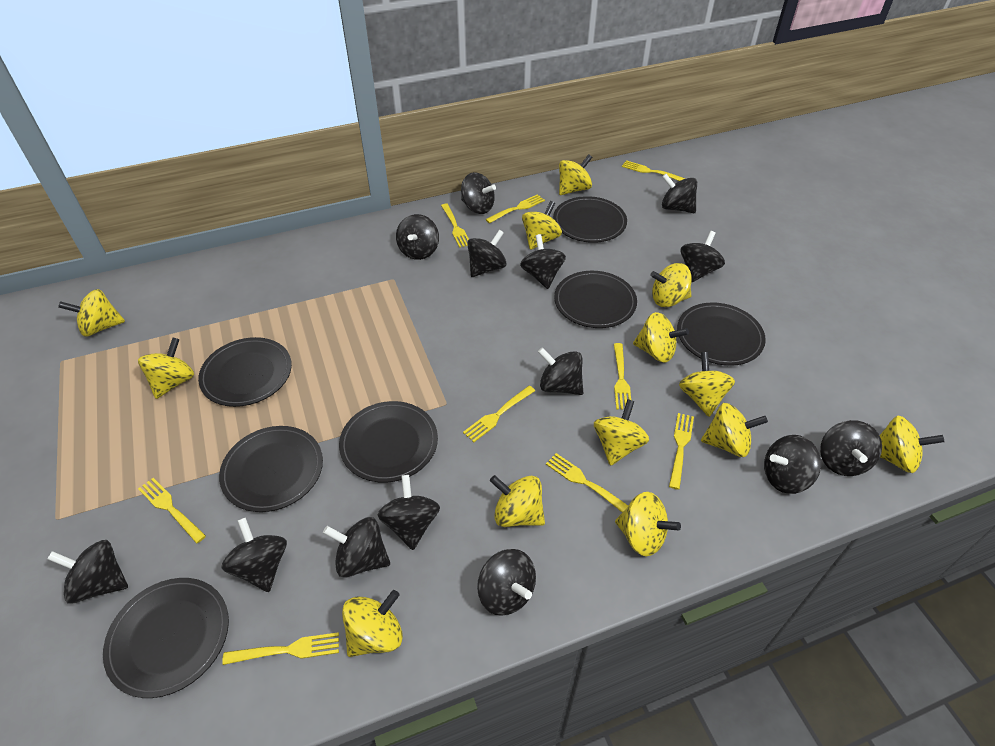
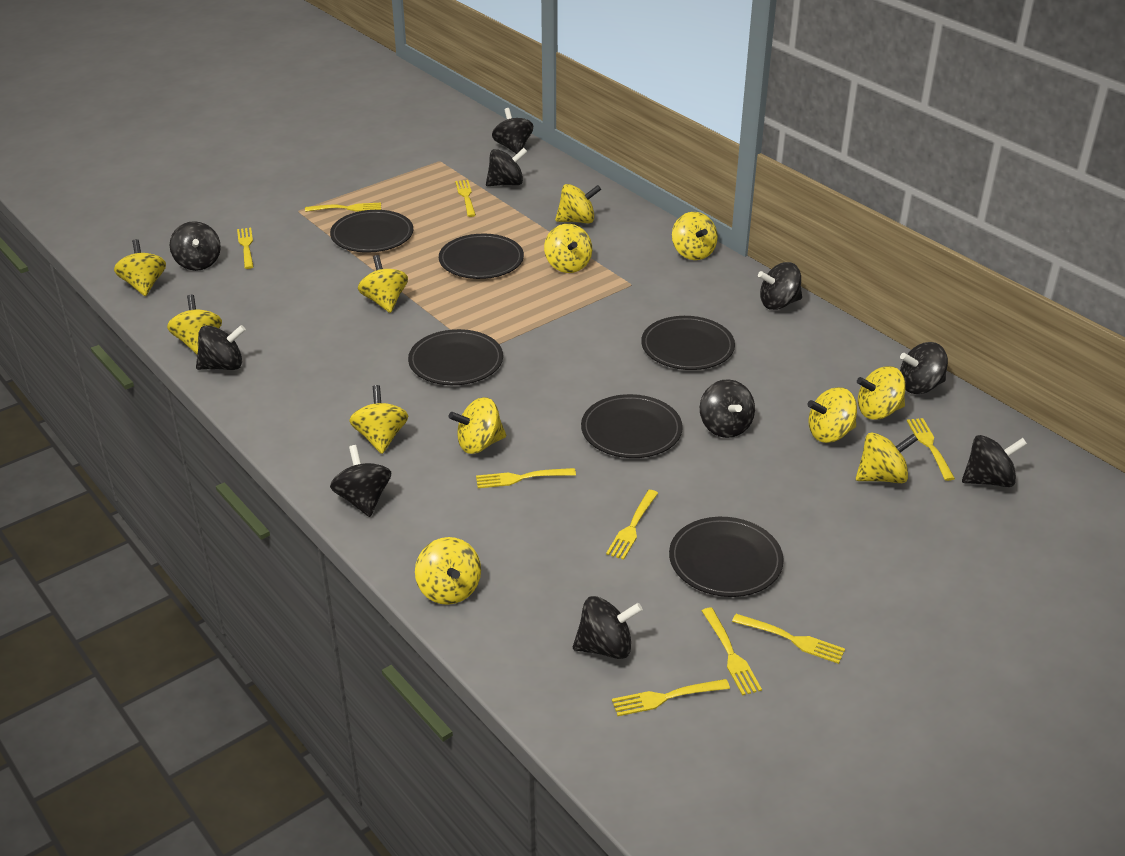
black plate: 7 -> 6
black spinning top: 14 -> 10
yellow spinning top: 13 -> 12

